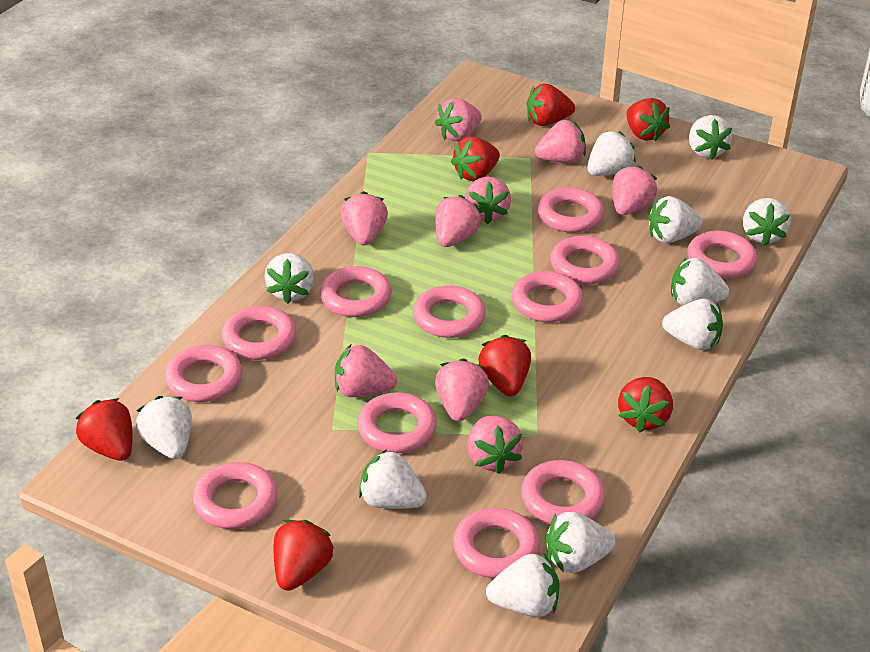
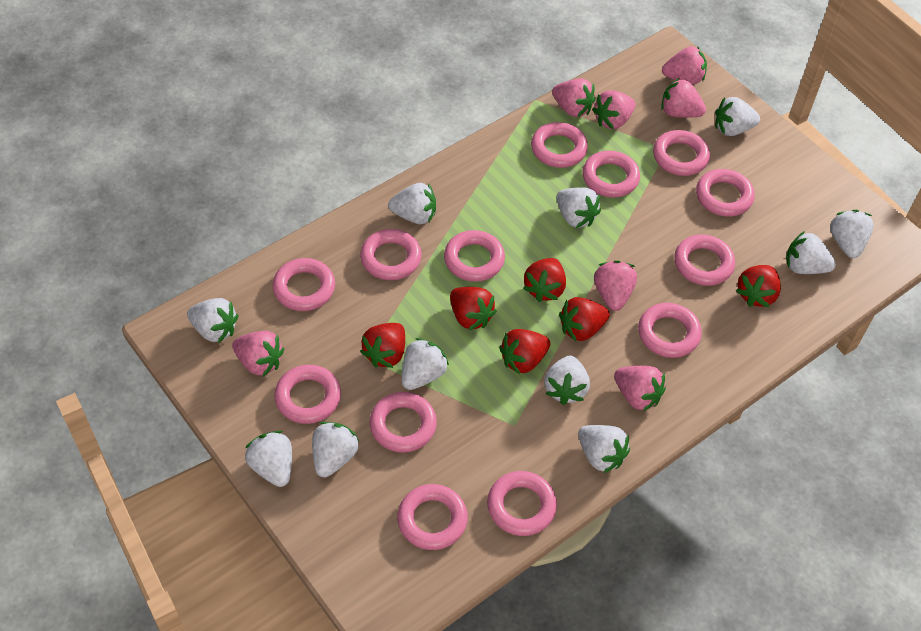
pink ring: 12 -> 13
pink strawberry: 9 -> 7
red strawberry: 7 -> 6

